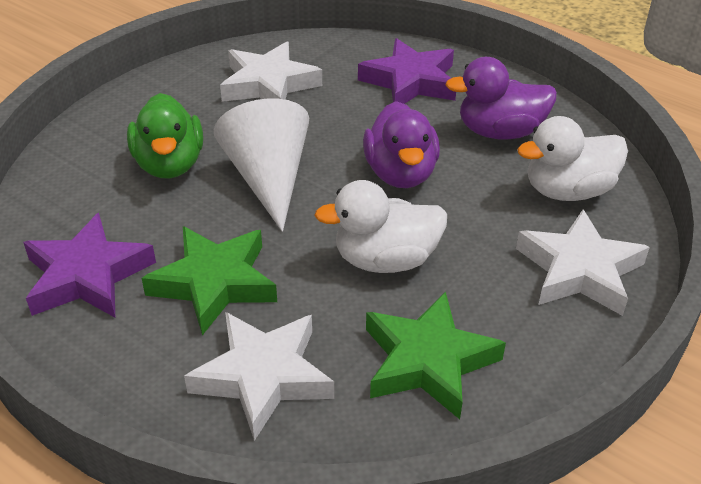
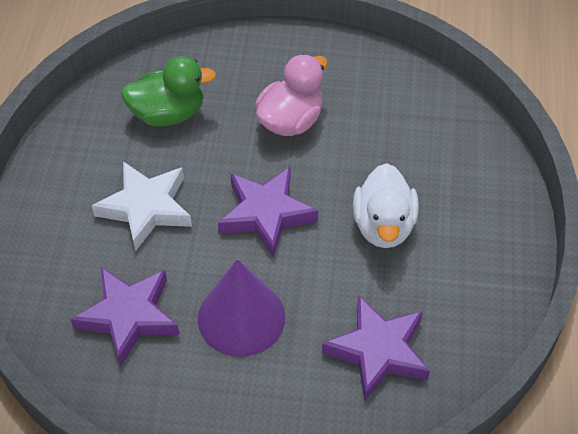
green star: 2 -> 0
pink duck: 0 -> 1
purple cone: 0 -> 1
purple duck: 2 -> 0
purple star: 2 -> 3
white cone: 1 -> 0
white duck: 2 -> 1
white star: 3 -> 1

